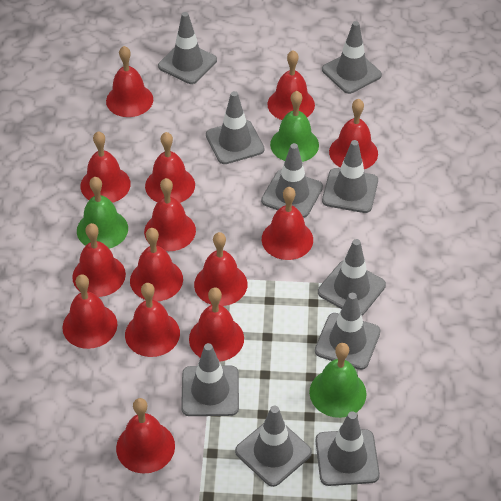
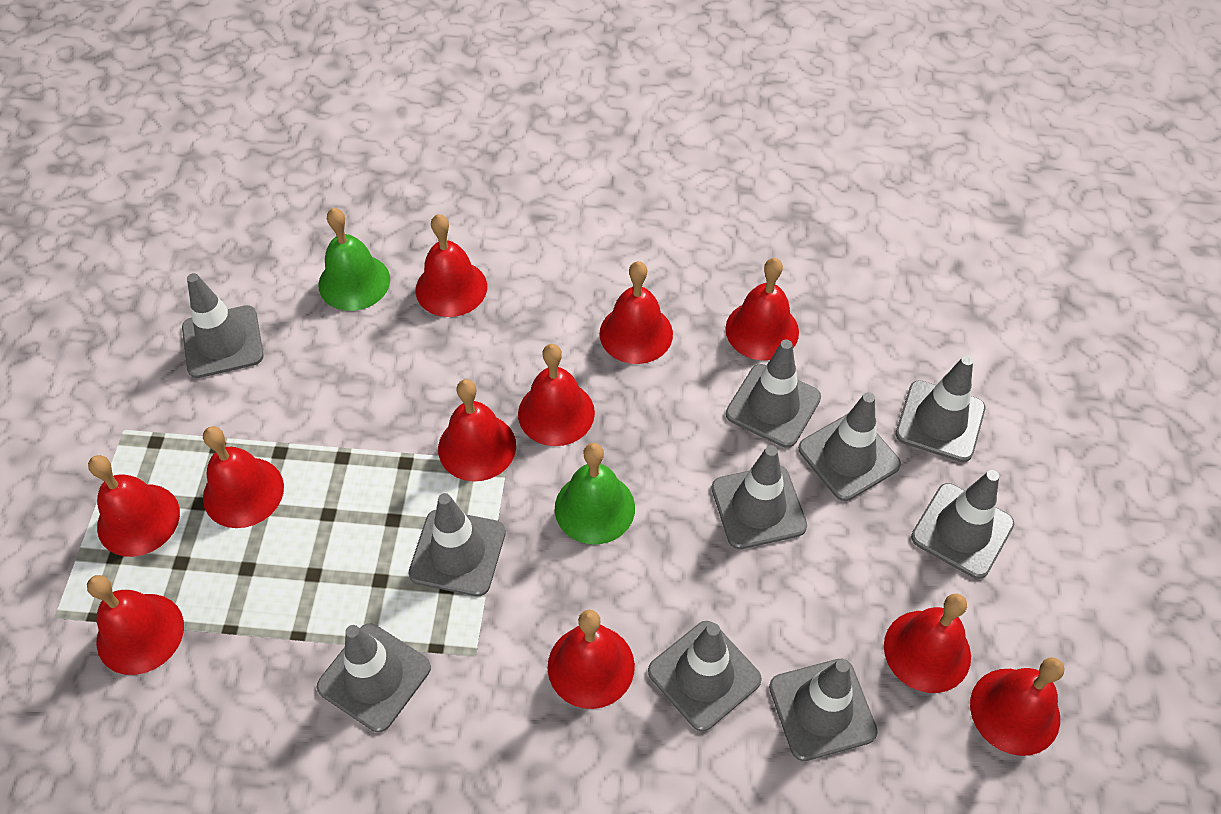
green bell: 3 -> 2
red bell: 14 -> 11

